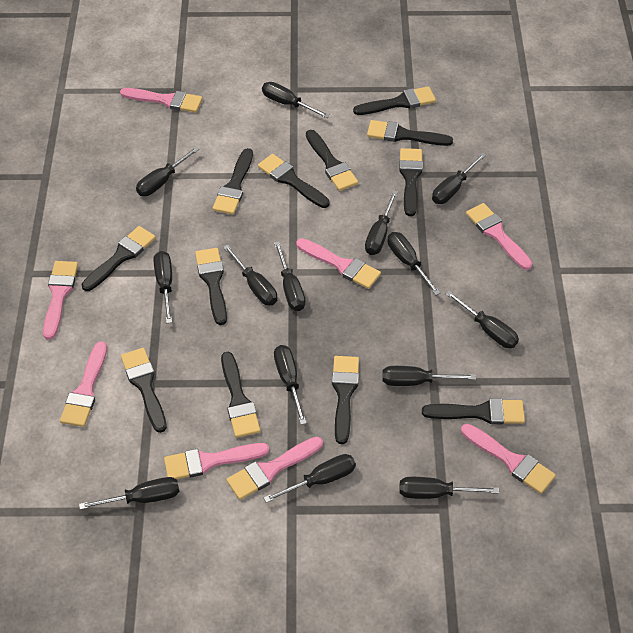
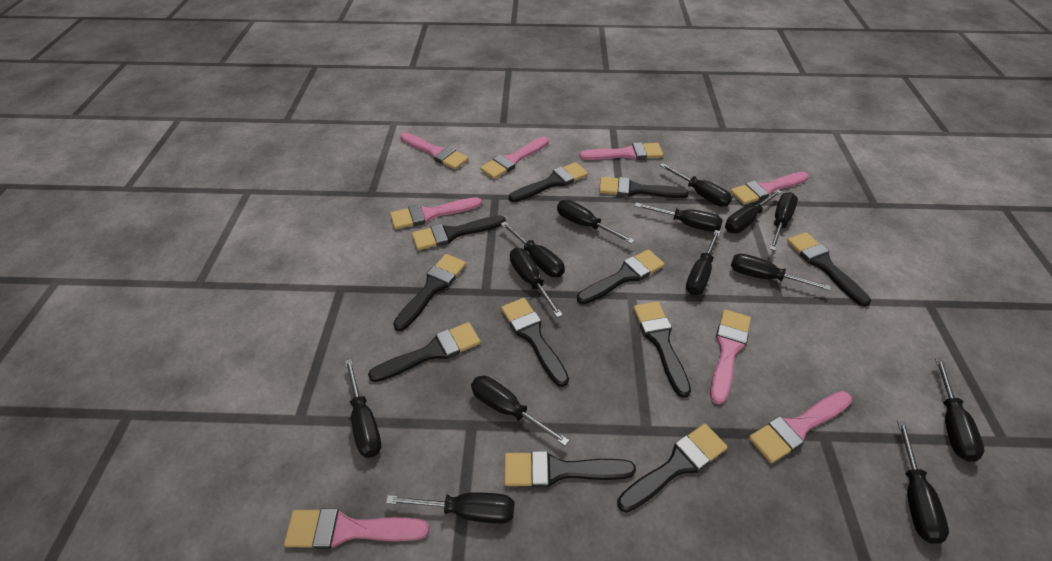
black brush: 12 -> 11

